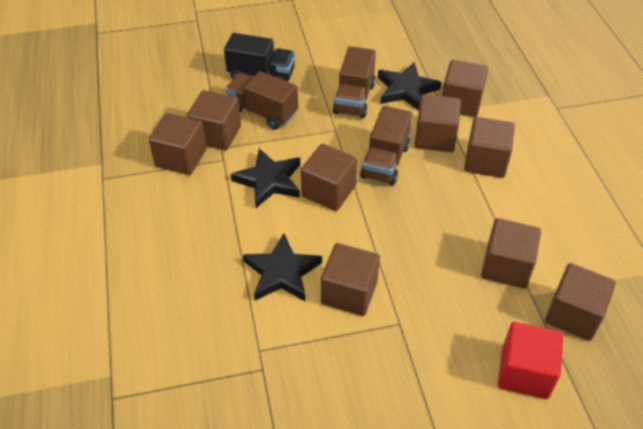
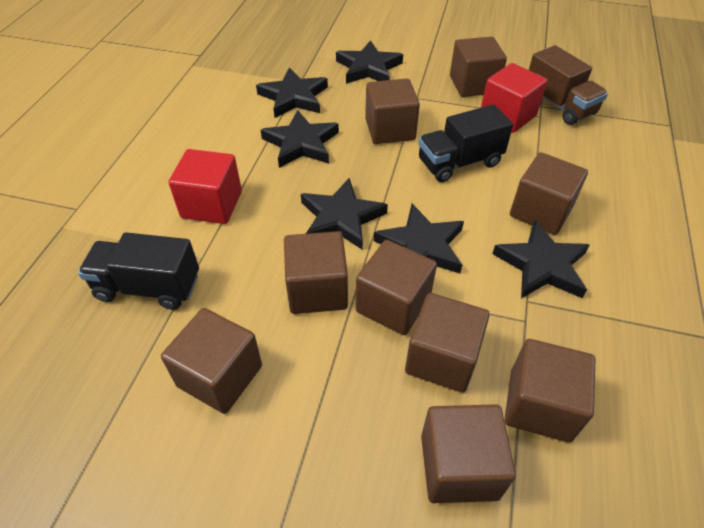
black star: 3 -> 6
black truck: 1 -> 2
brown truck: 3 -> 1
red cube: 1 -> 2

